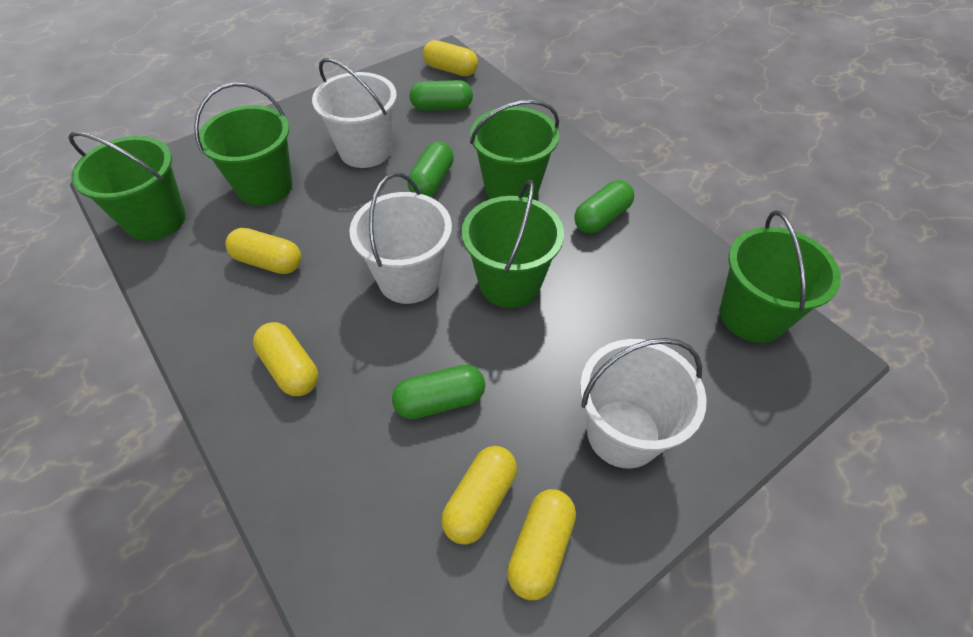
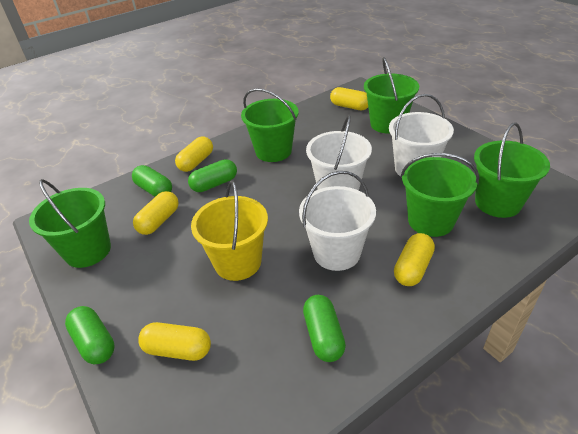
yellow bucket: 0 -> 1

